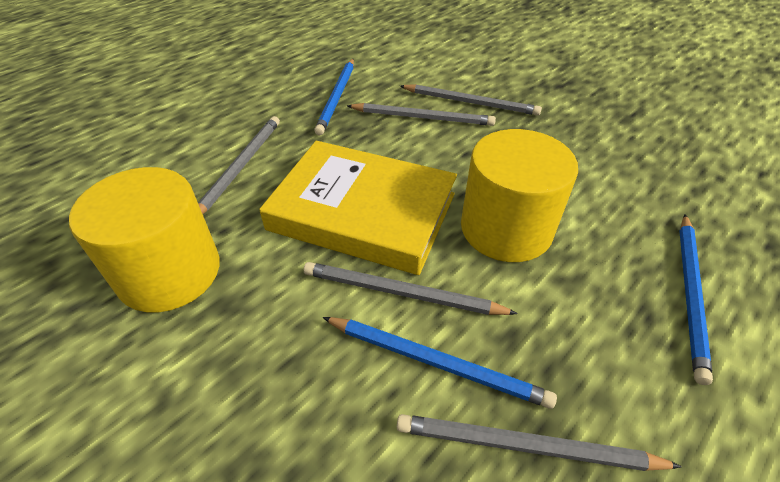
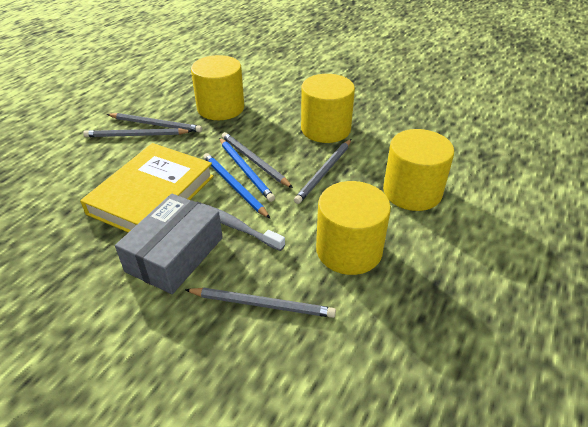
blue pencil: 3 -> 2
grey box: 0 -> 1
grey toothbrush: 0 -> 1
yellow cylinder: 2 -> 4

